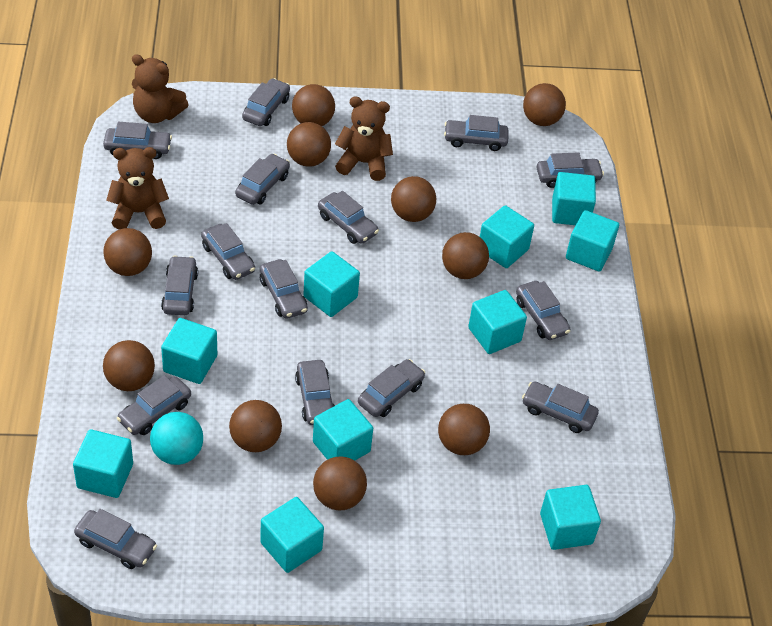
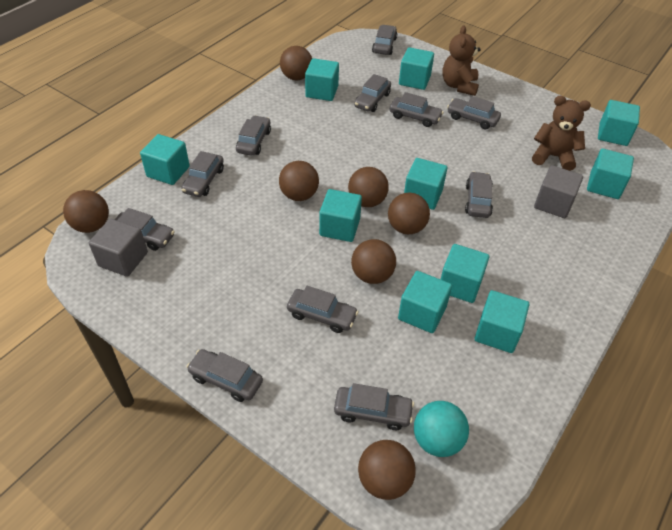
brown ball: 10 -> 7
brown teddy bear: 3 -> 2
grey car: 15 -> 11
grey cube: 0 -> 2

